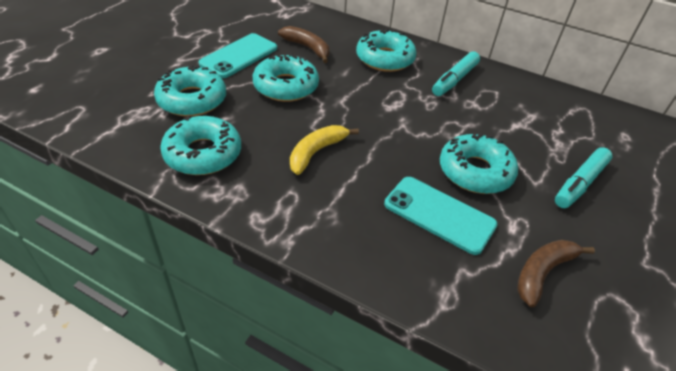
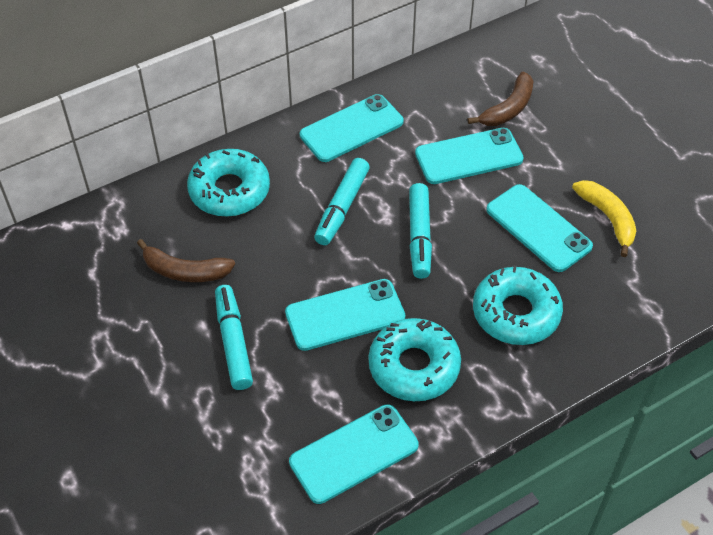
turquoise donut: 5 -> 3
turquoise marker: 2 -> 3
turquoise phone: 2 -> 5

